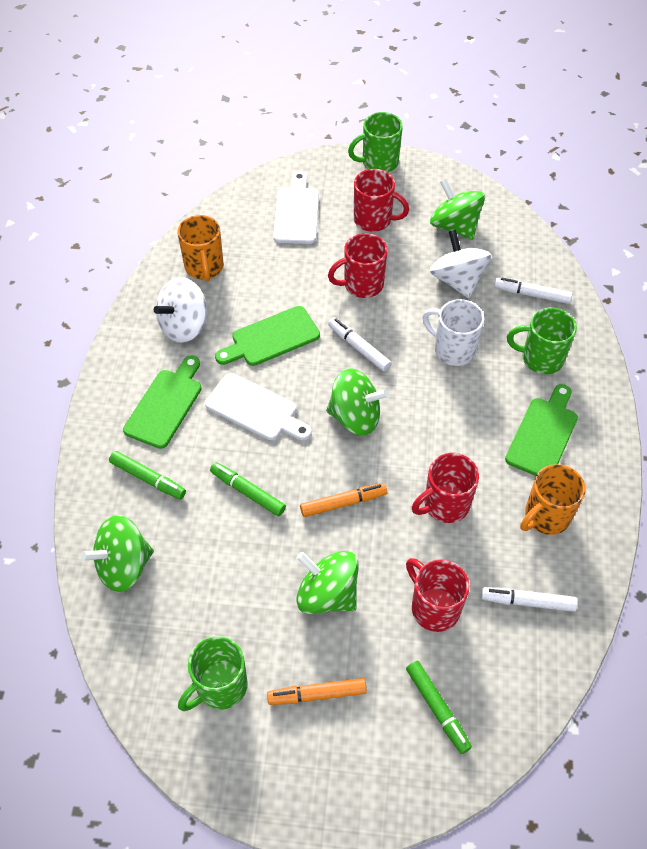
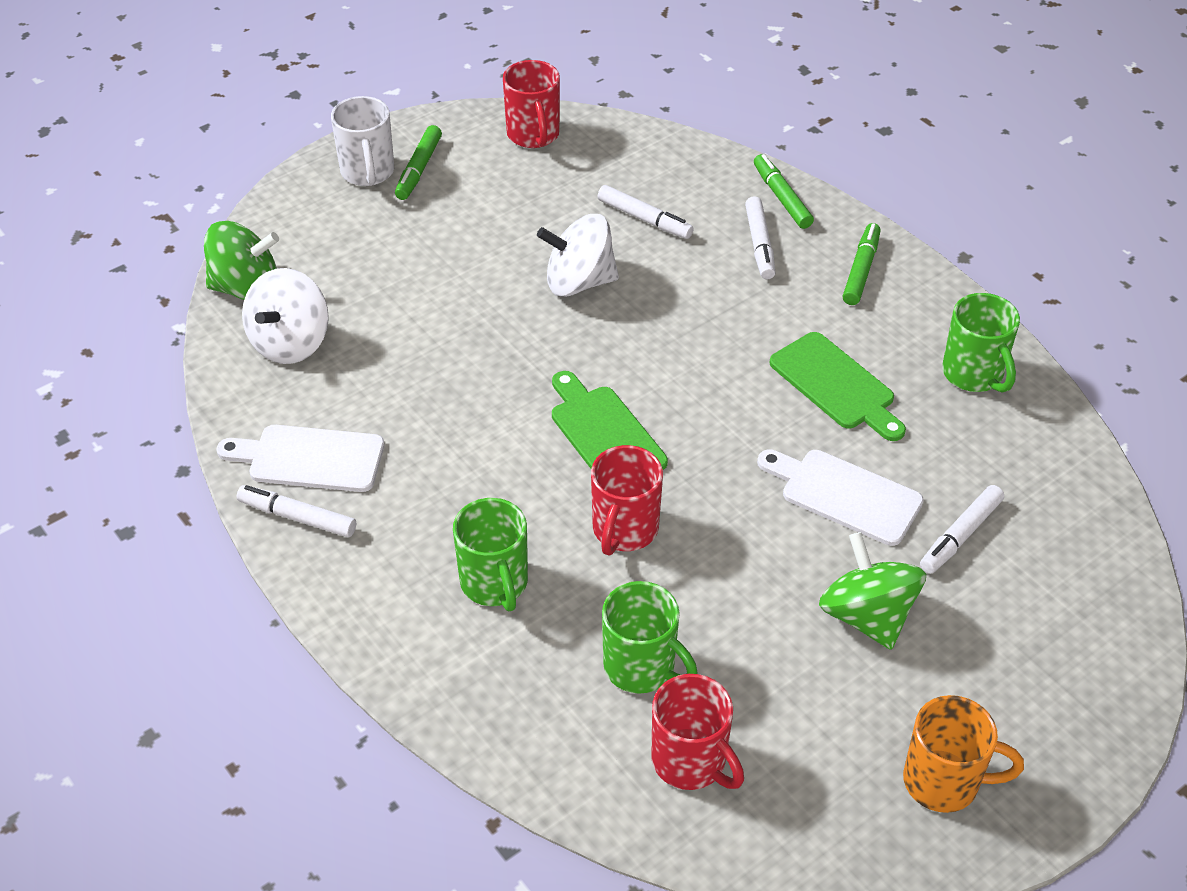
green cutting board: 3 -> 2
green spinning top: 4 -> 2
orange marker: 2 -> 0
orange mug: 2 -> 1
red mug: 4 -> 3
white marker: 3 -> 4

